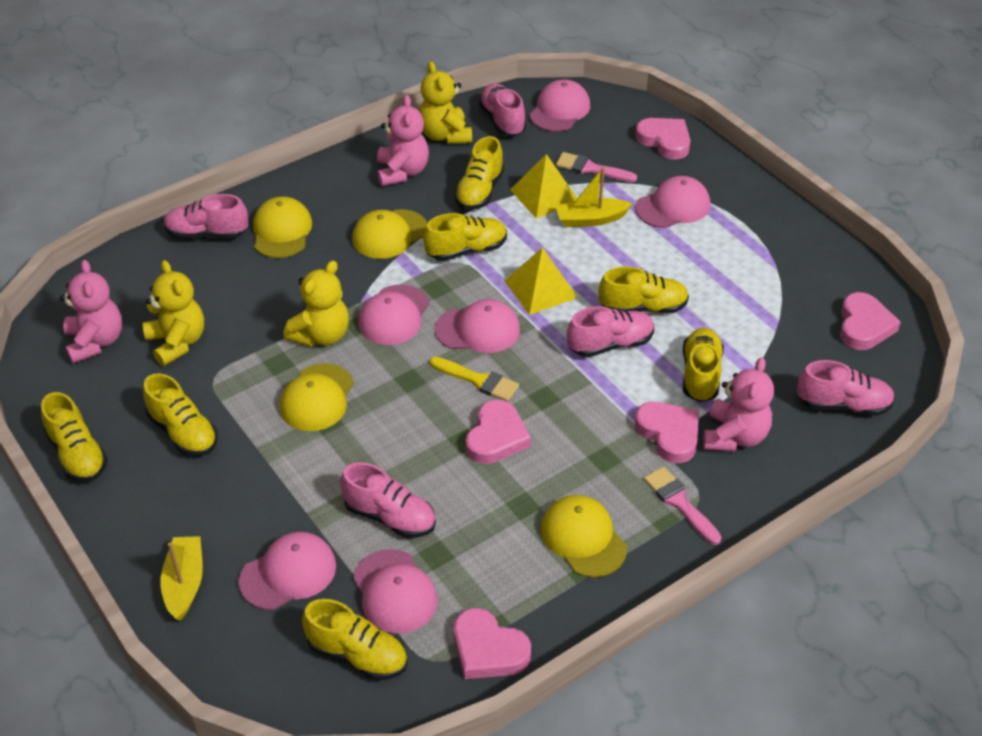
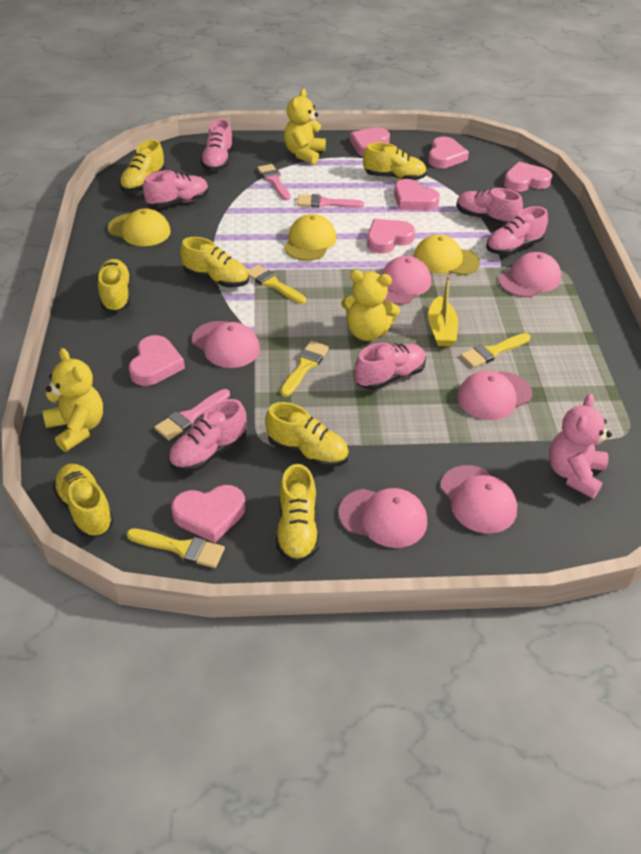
pink brush: 2 -> 3
pink heart: 5 -> 7
pink shoe: 5 -> 6
pink teddy bear: 3 -> 1
yellow boat: 2 -> 1
yellow brush: 1 -> 4
yellow cap: 4 -> 3
yellow pyramid: 2 -> 0

